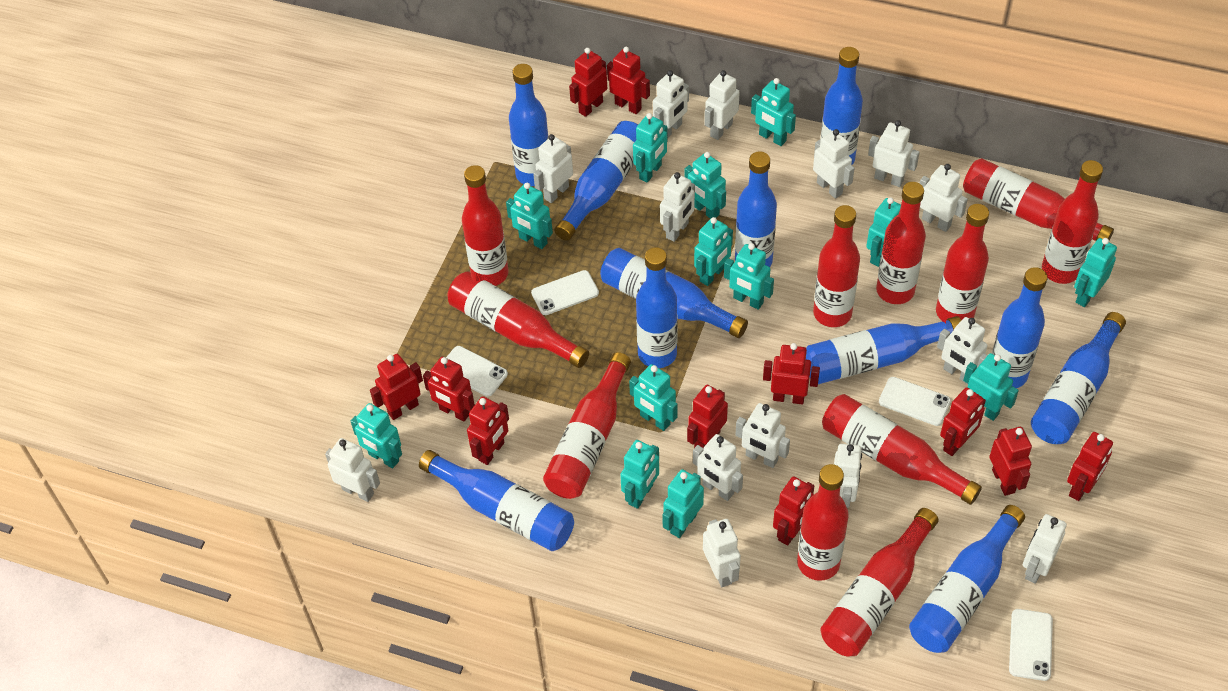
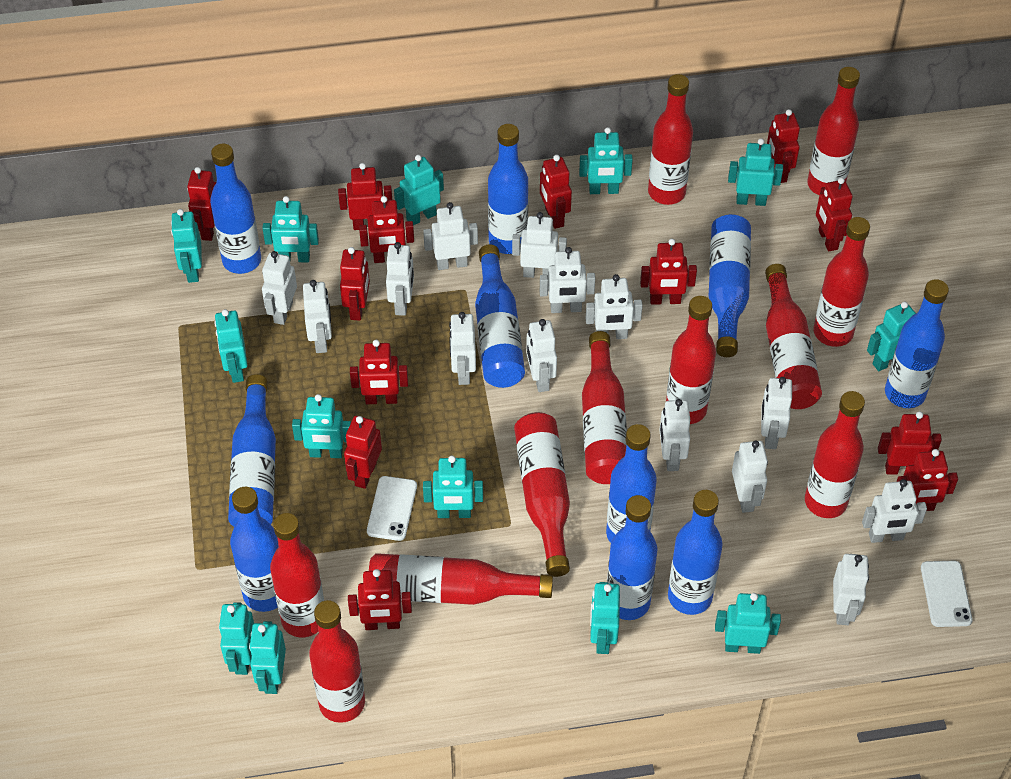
blue bottle: 11 -> 10
red robot: 11 -> 13
white phone: 4 -> 2

